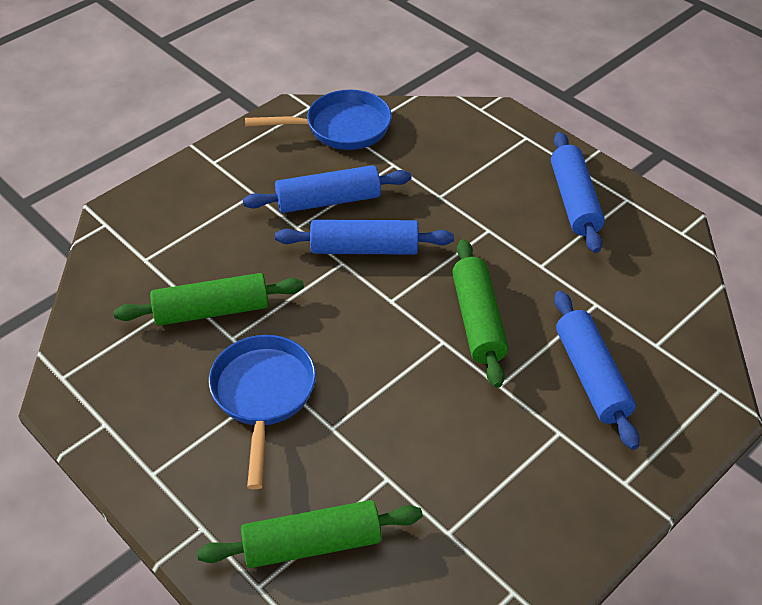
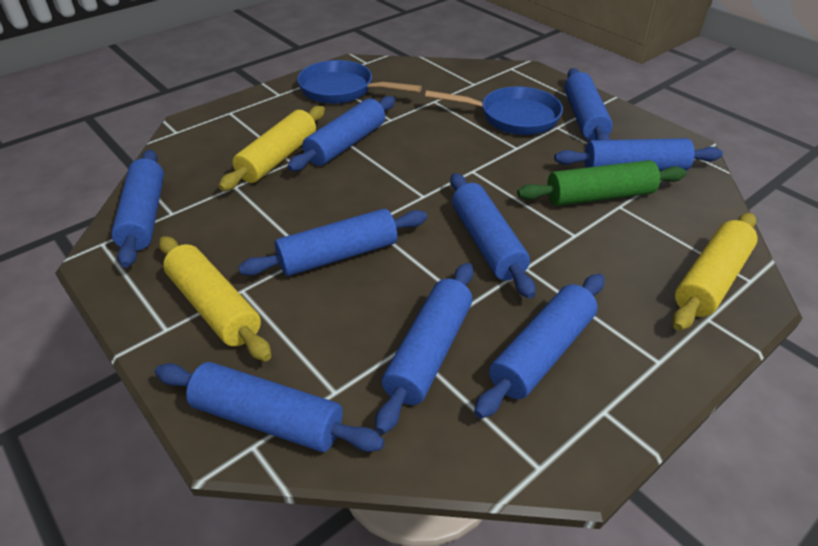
blue rolling pin: 4 -> 9
green rolling pin: 3 -> 1
yellow rolling pin: 0 -> 3

